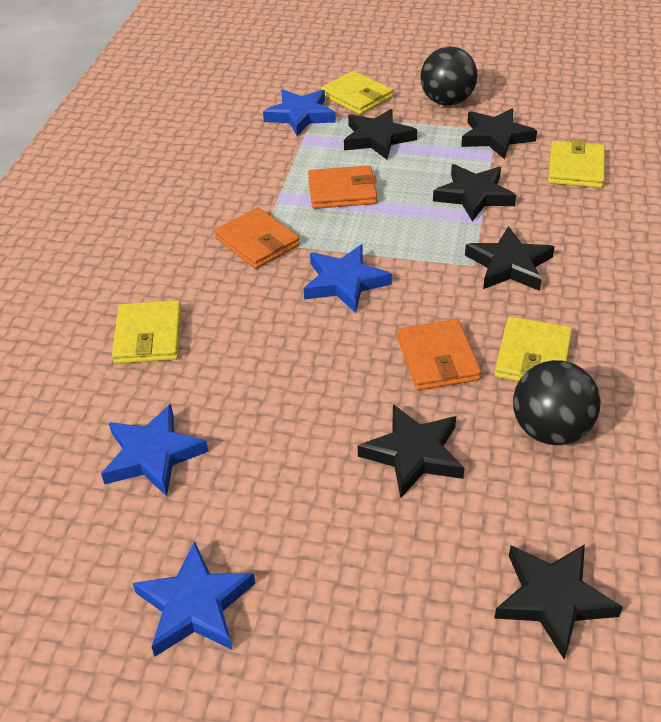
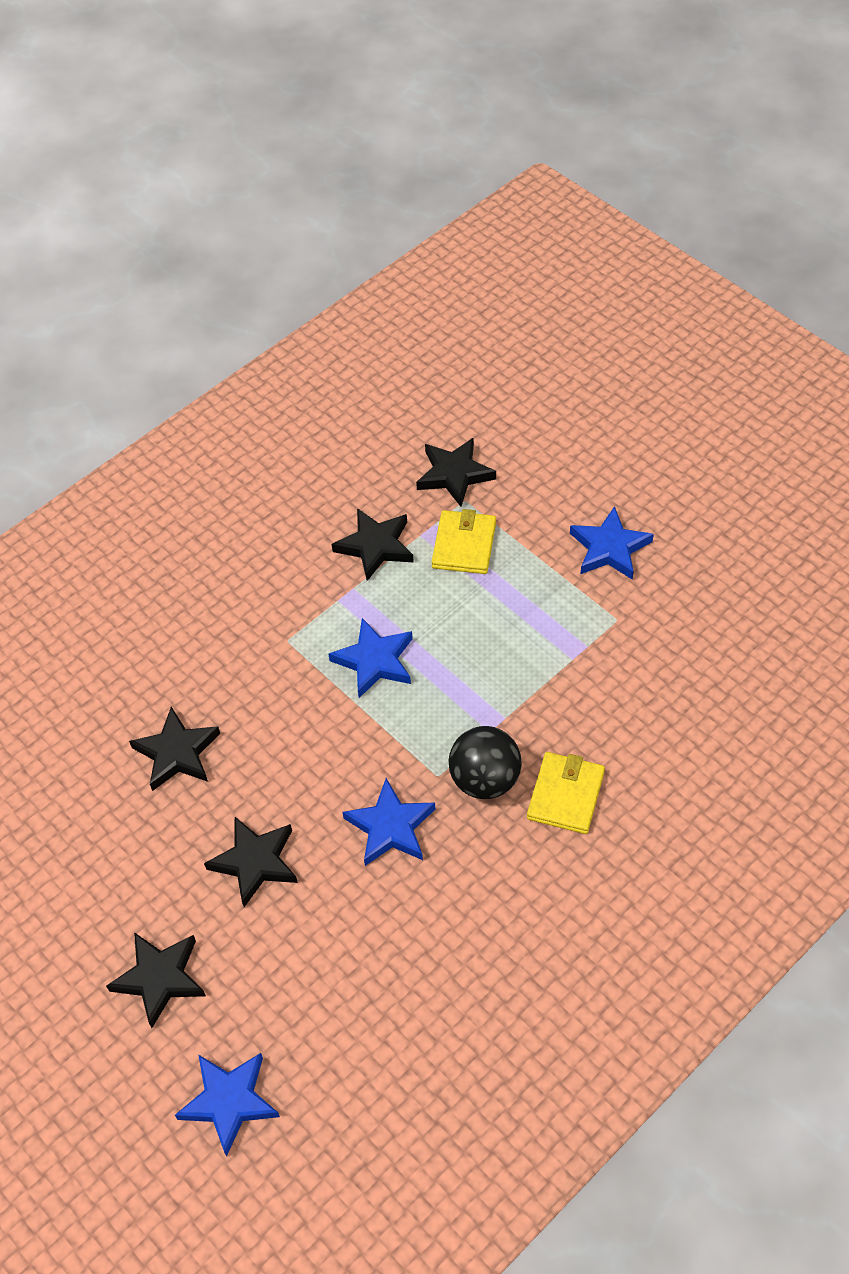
black ball: 2 -> 1
black star: 6 -> 5
orange wallet: 3 -> 0
yellow wallet: 4 -> 2

